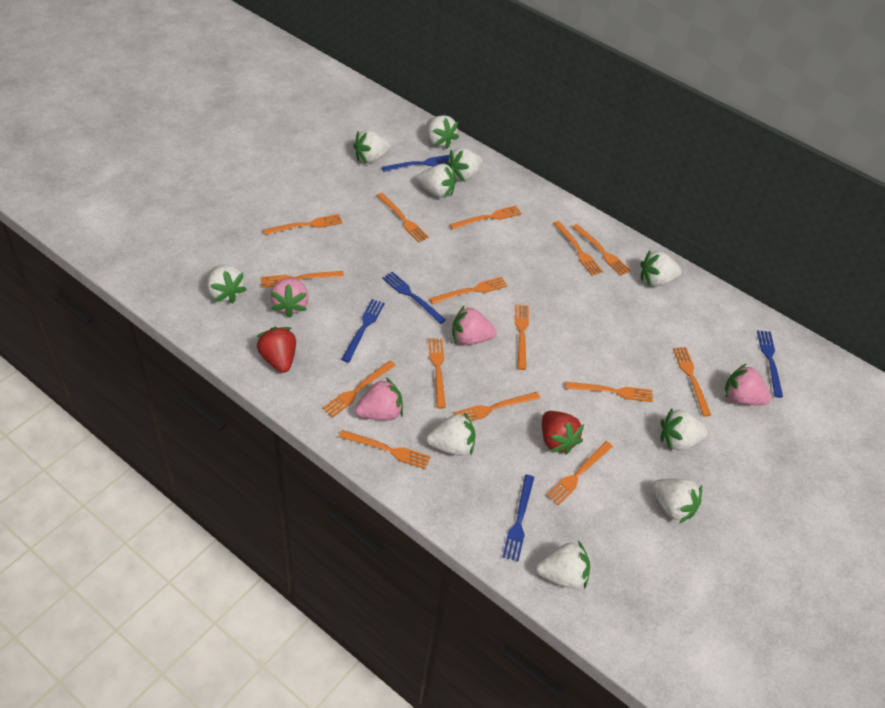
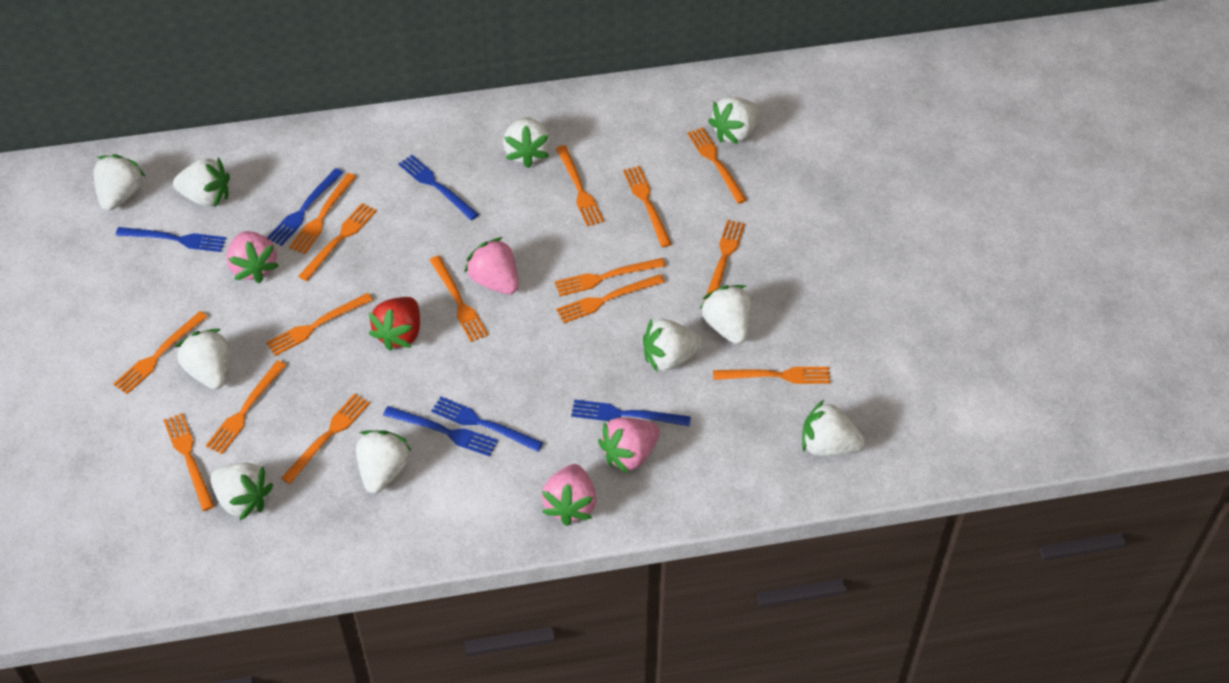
blue fork: 5 -> 6
red strawberry: 2 -> 1

